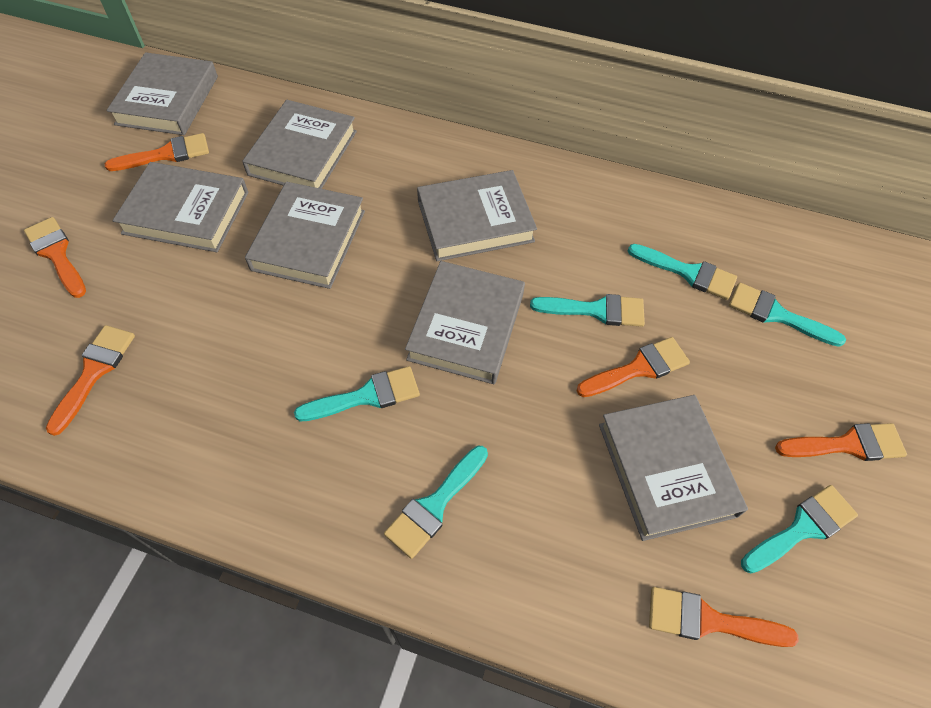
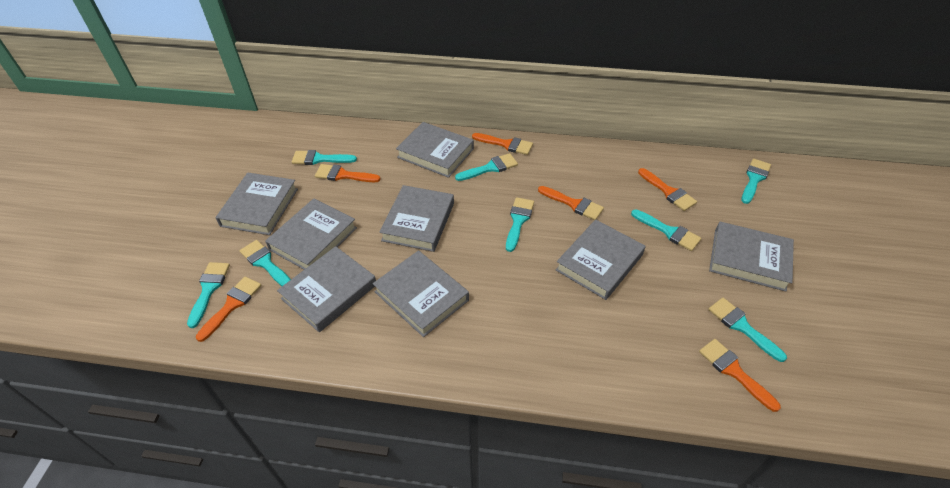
grey book: 7 -> 8
turquoise brush: 6 -> 8

